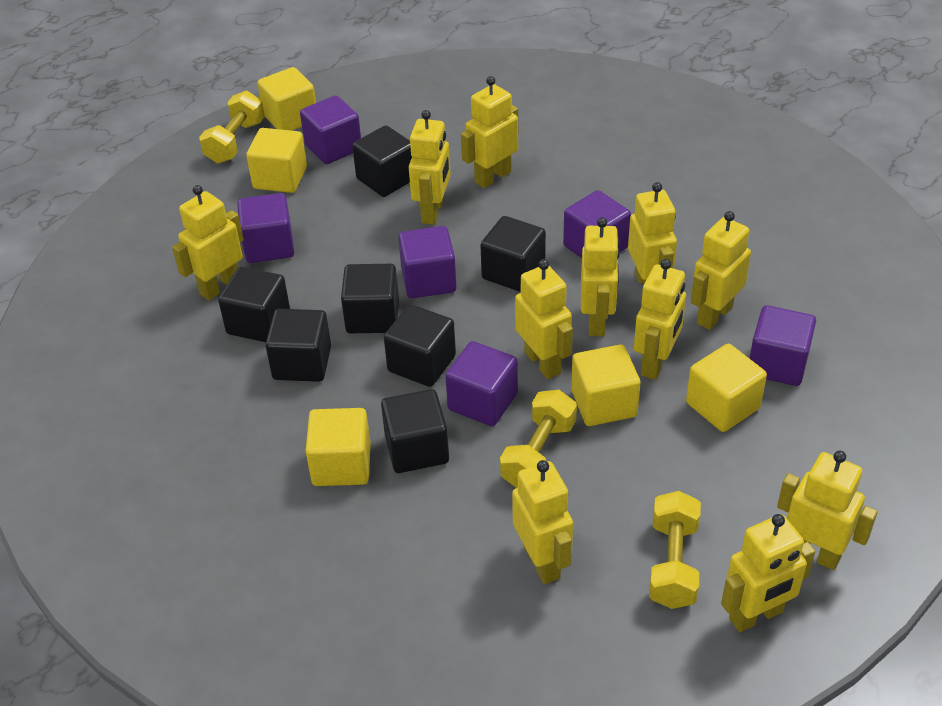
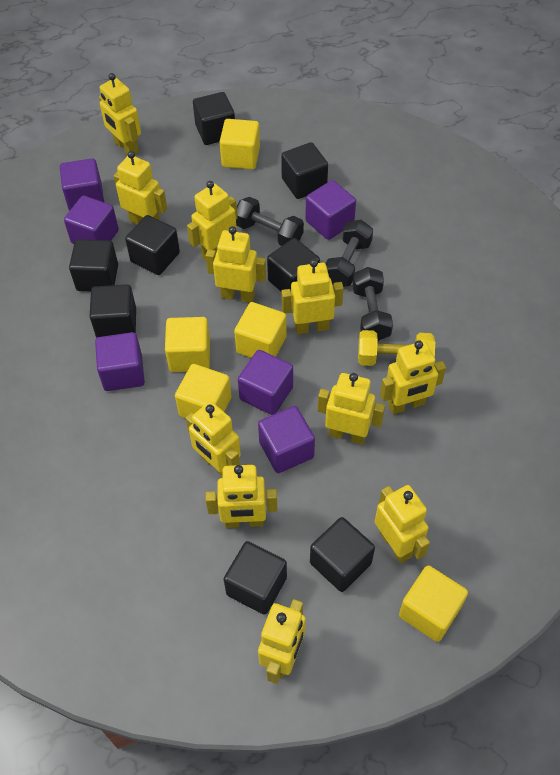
black cube: 7 -> 8
black dumbbell: 0 -> 3
yellow dumbbell: 3 -> 1

